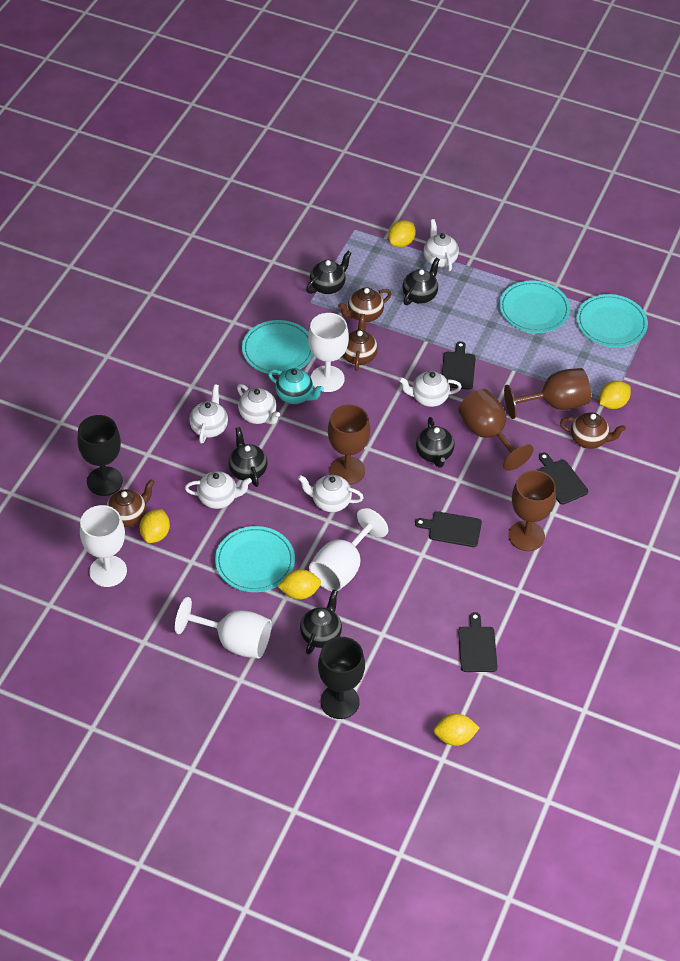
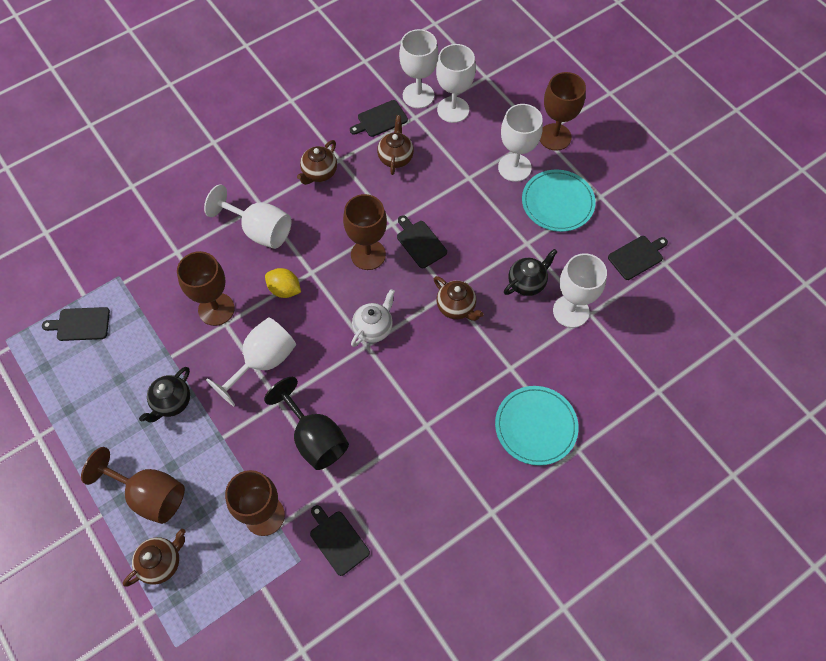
black cutting board: 4 -> 5
black goblet: 2 -> 1
black teapot: 5 -> 2
brown goblet: 4 -> 5
turquoise plate: 4 -> 2
turquoise teapot: 1 -> 0
white goblet: 4 -> 6
white teapot: 6 -> 1
yellow lemon: 5 -> 1

